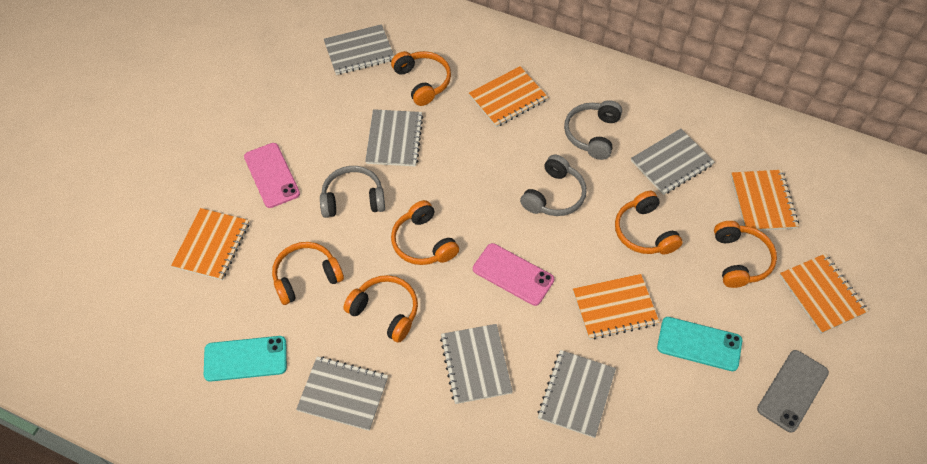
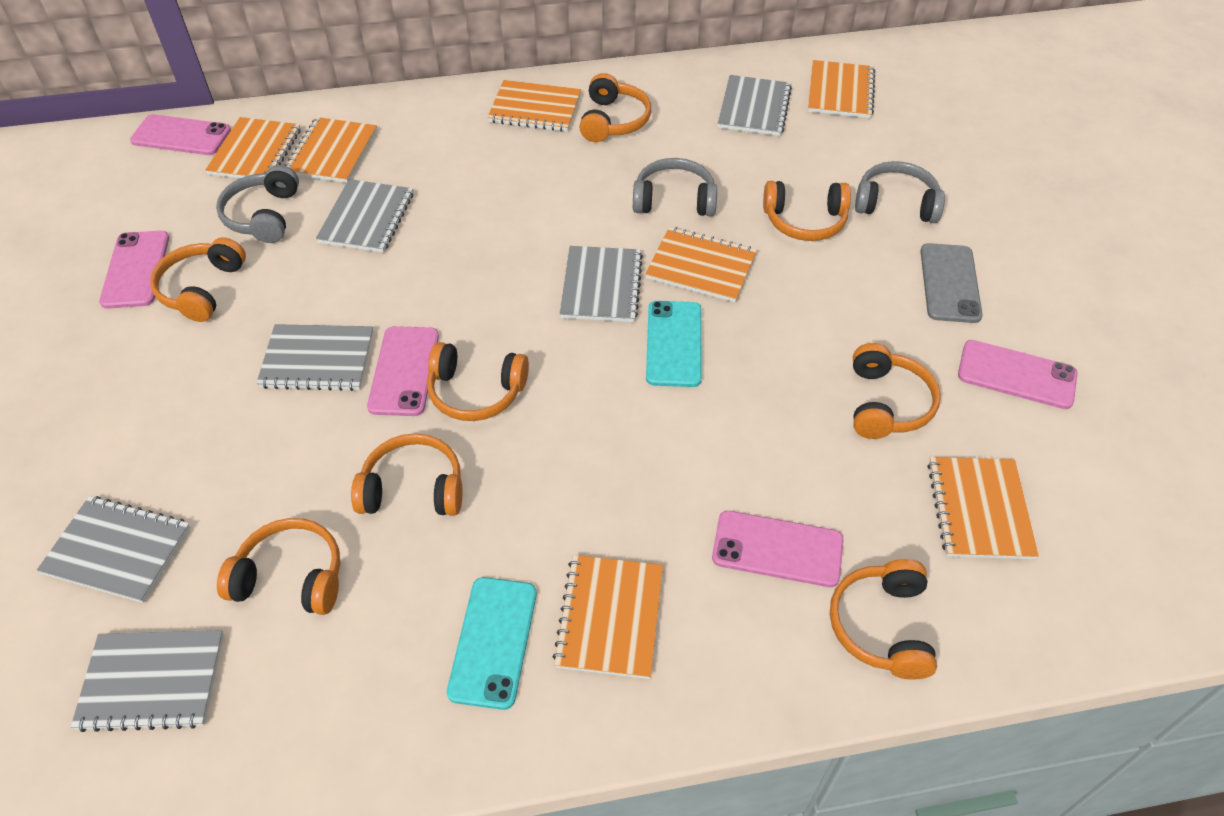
orange headphones: 6 -> 8
orange notebook: 5 -> 7
pink phone: 2 -> 5

